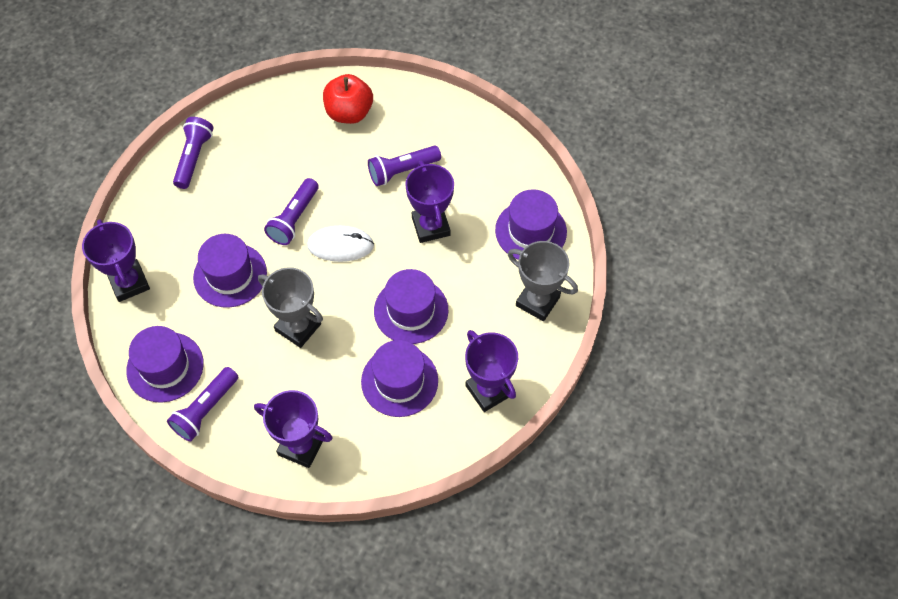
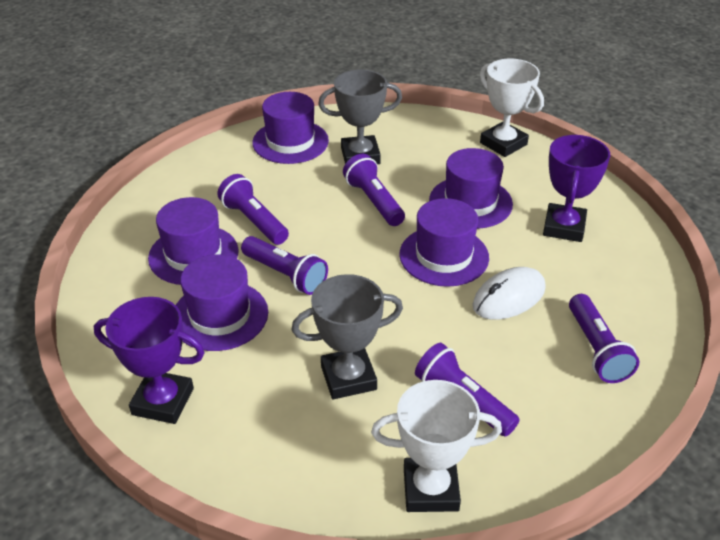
purple flashlight: 4 -> 5
purple trophy: 4 -> 2
red apple: 1 -> 0
white trophy: 0 -> 2

